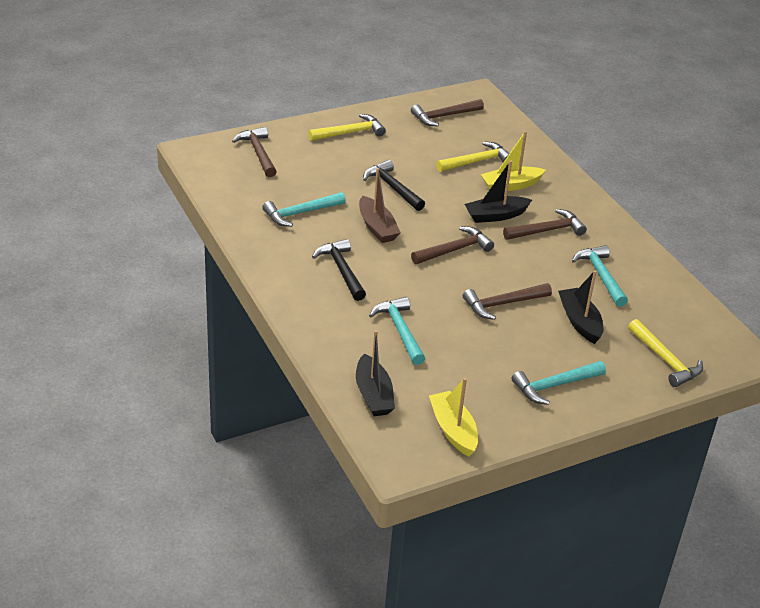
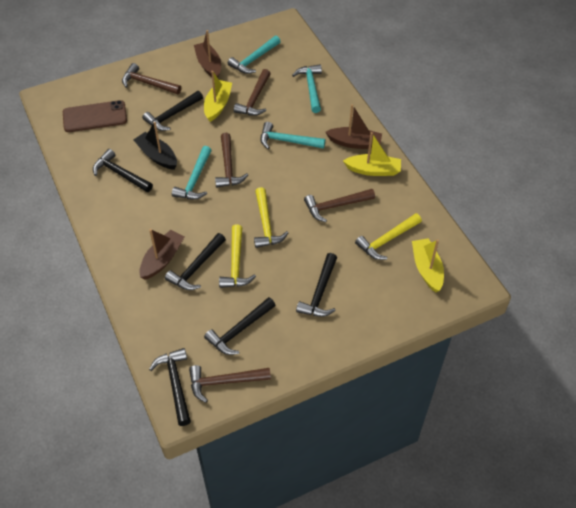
black boat: 3 -> 1
black hammer: 2 -> 6
brown boat: 1 -> 3
brown phone: 0 -> 1
yellow boat: 2 -> 3

